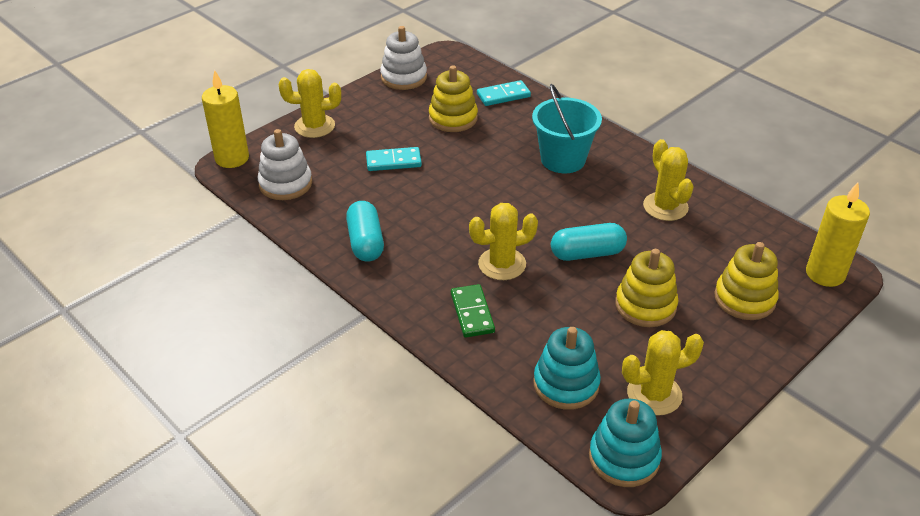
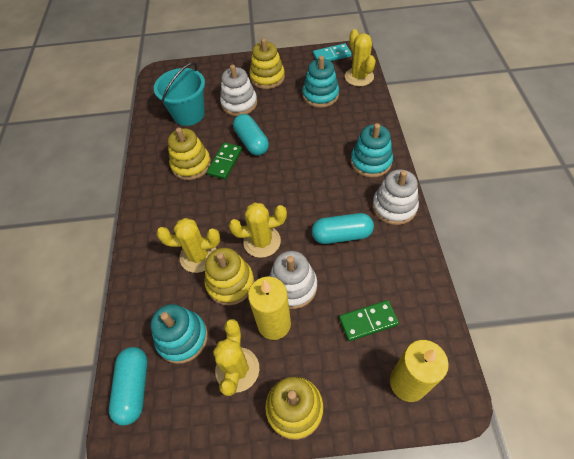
green domino: 1 -> 2
turquoise capsule: 2 -> 3
turquoise domino: 2 -> 1
turquoise stacking toy: 2 -> 3
white stacking toy: 2 -> 3
yellow stacking toy: 3 -> 4

